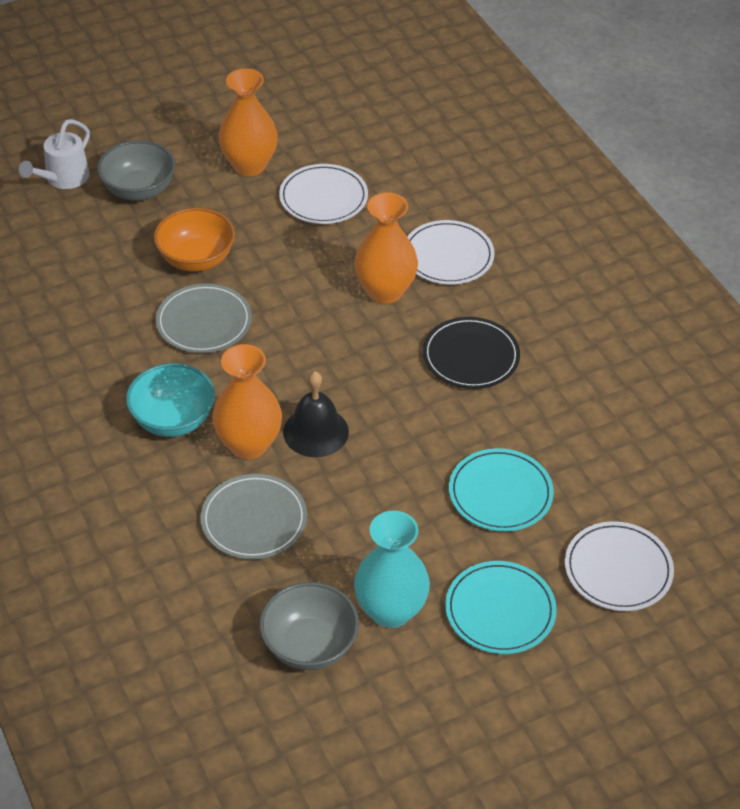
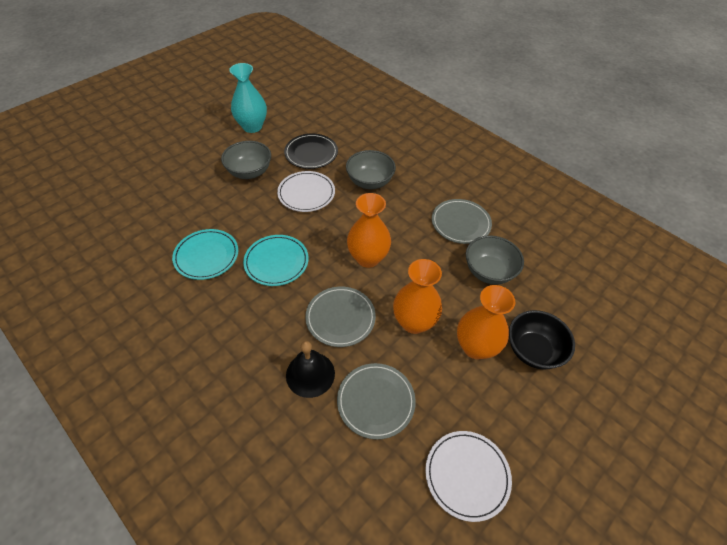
black bowl: 0 -> 1
grey bowl: 2 -> 3
grey plate: 2 -> 3
orange bowl: 1 -> 0
turquoise bowl: 1 -> 0
white plate: 3 -> 2
white watering can: 1 -> 0

